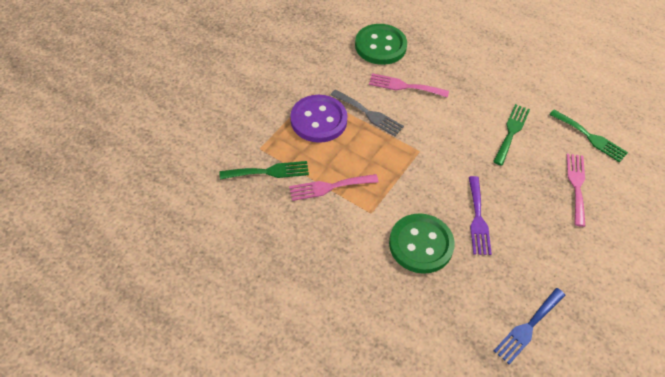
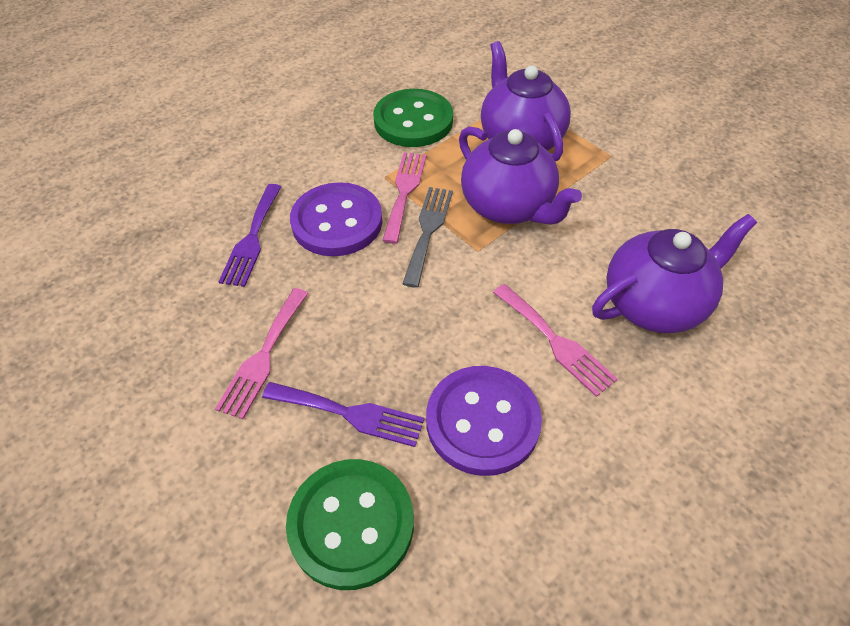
blue fork: 1 -> 0
green fork: 3 -> 0
purple button: 1 -> 2
purple fork: 1 -> 2
purple teapot: 0 -> 3

